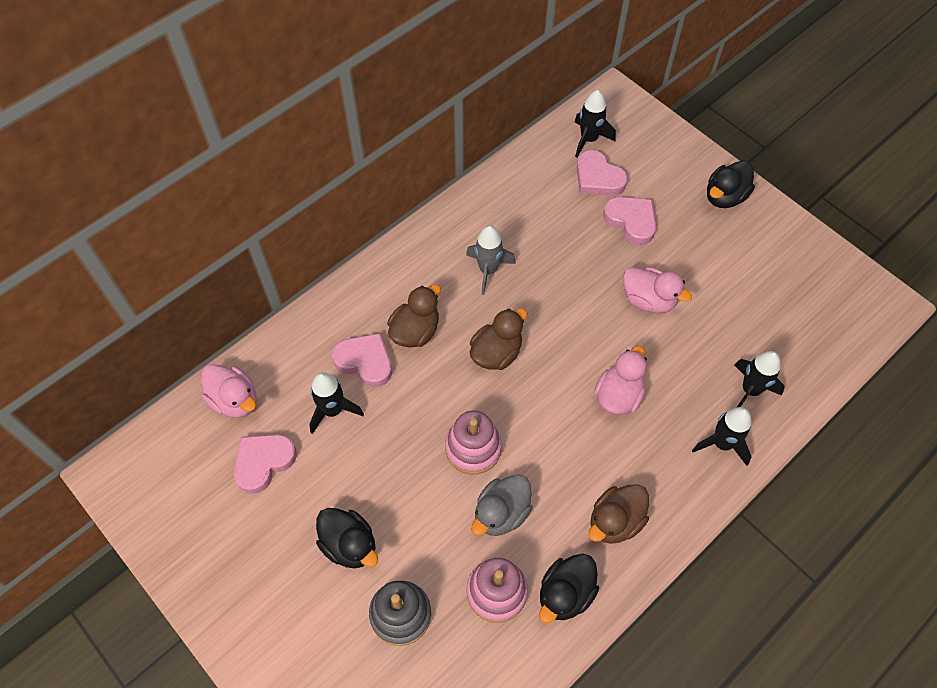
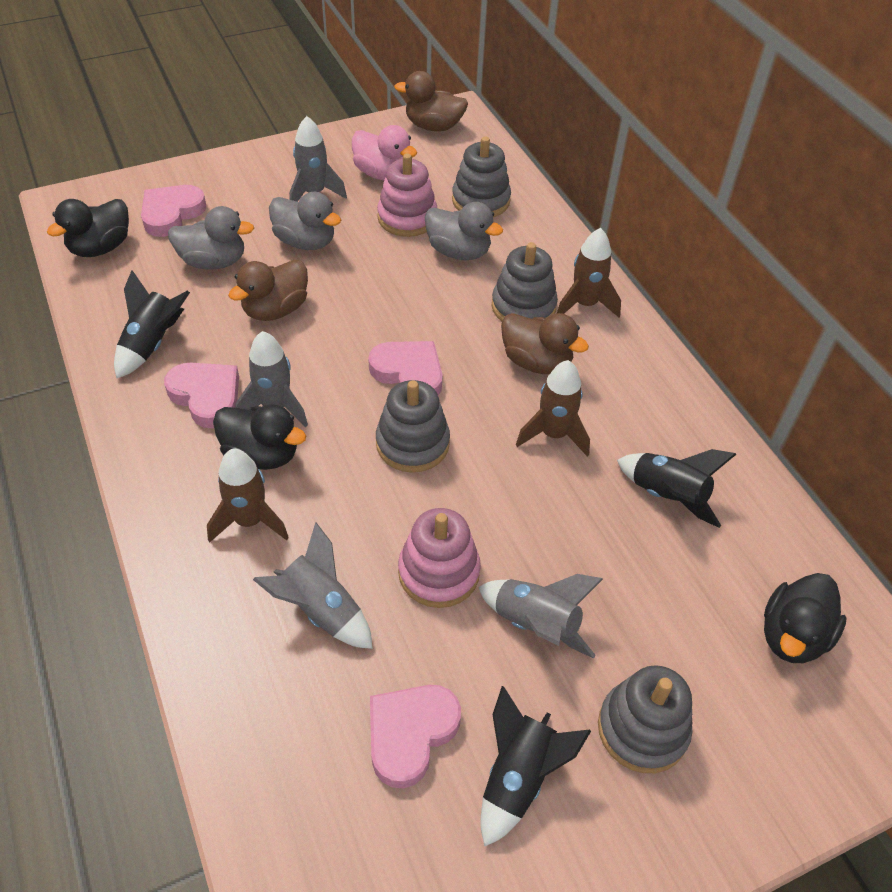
black rocket: 4 -> 3
brown rocket: 0 -> 3
grey duck: 1 -> 3
grey rocket: 1 -> 4
grey stacking toy: 1 -> 4
pink duck: 3 -> 1

